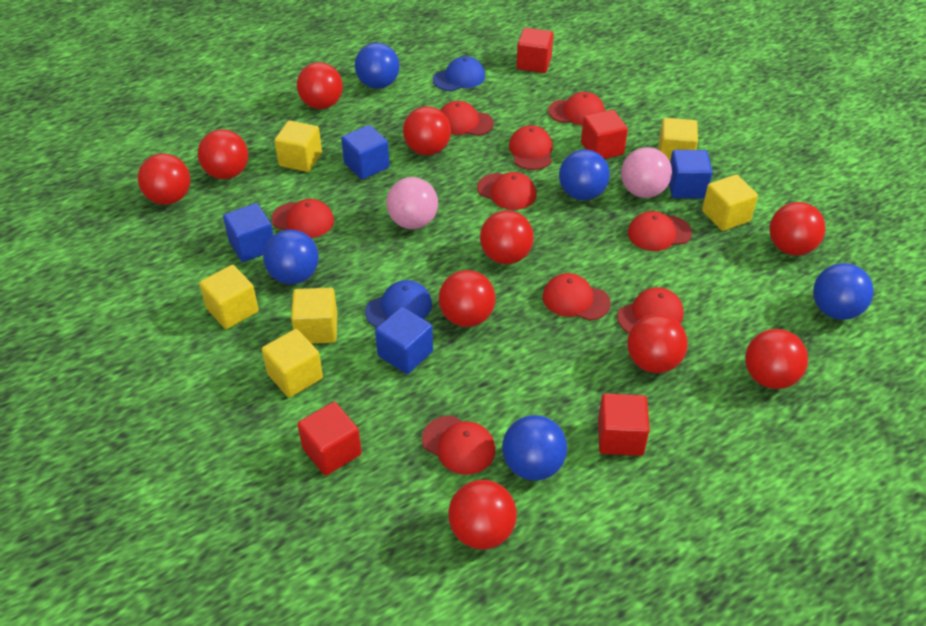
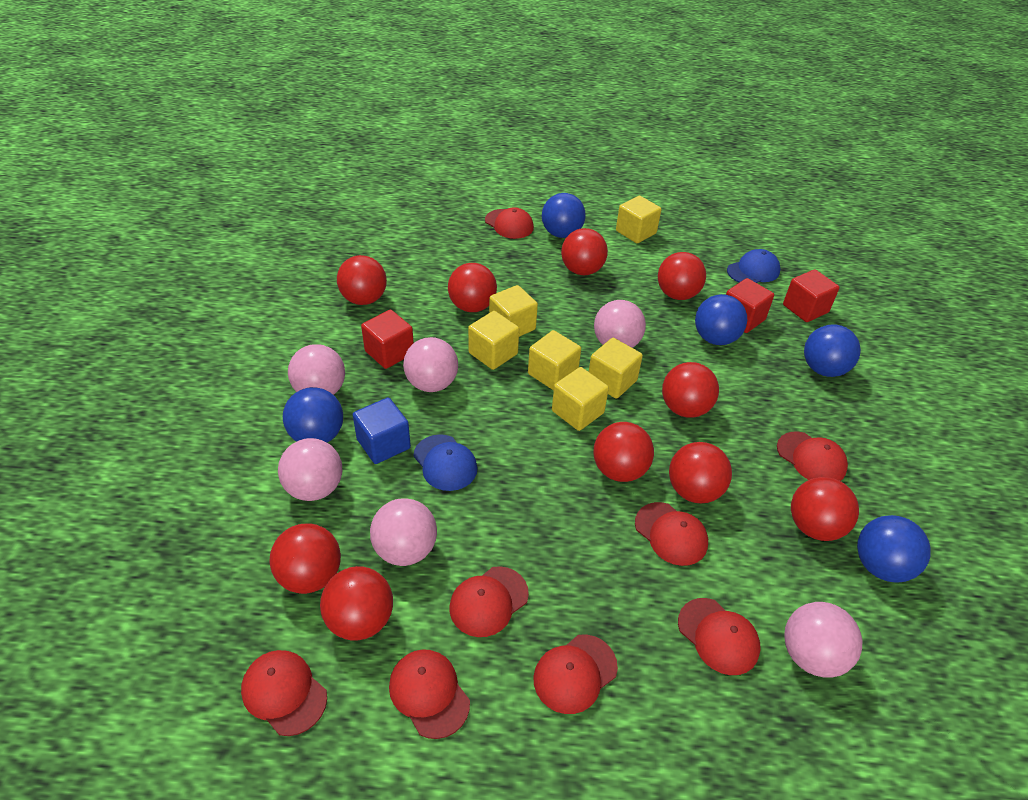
blue cube: 4 -> 1
pink ball: 2 -> 6
red cap: 9 -> 8
red cube: 4 -> 3

